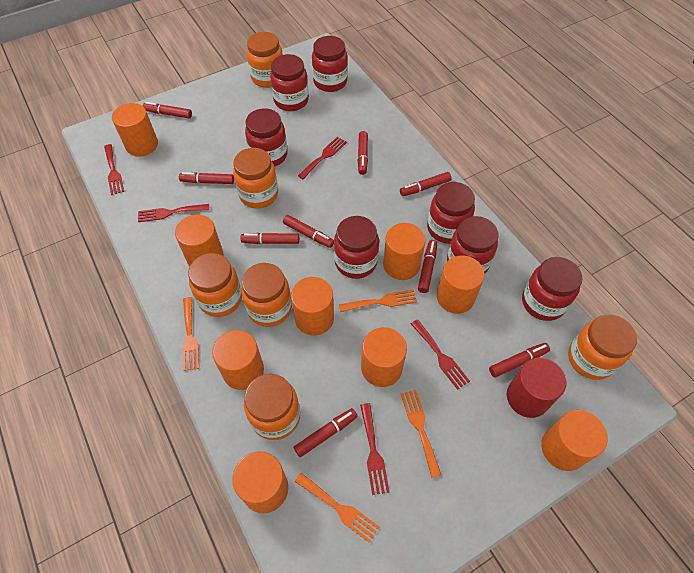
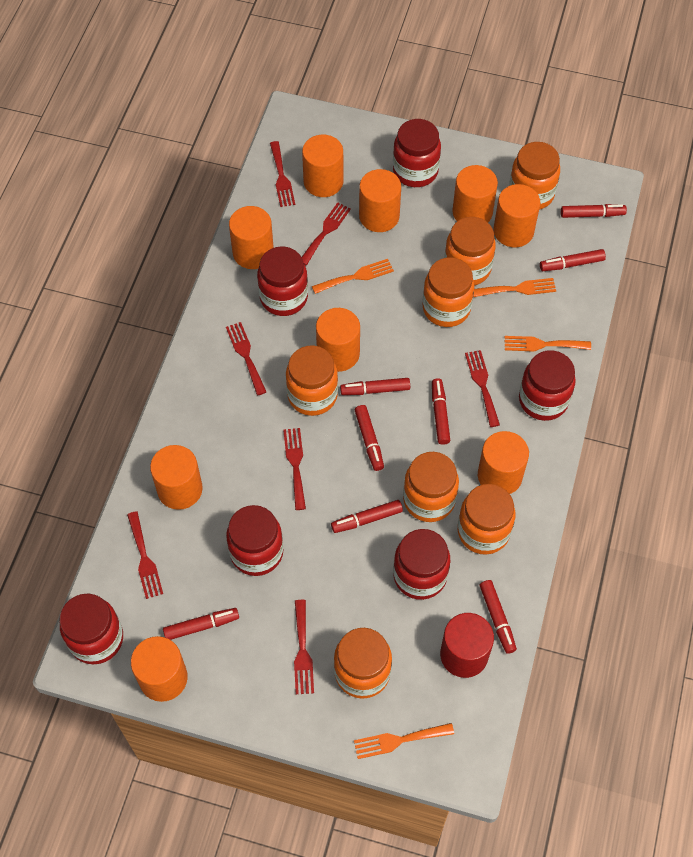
orange jar: 6 -> 7
red fork: 5 -> 7
red jar: 7 -> 6
red marker: 9 -> 8

